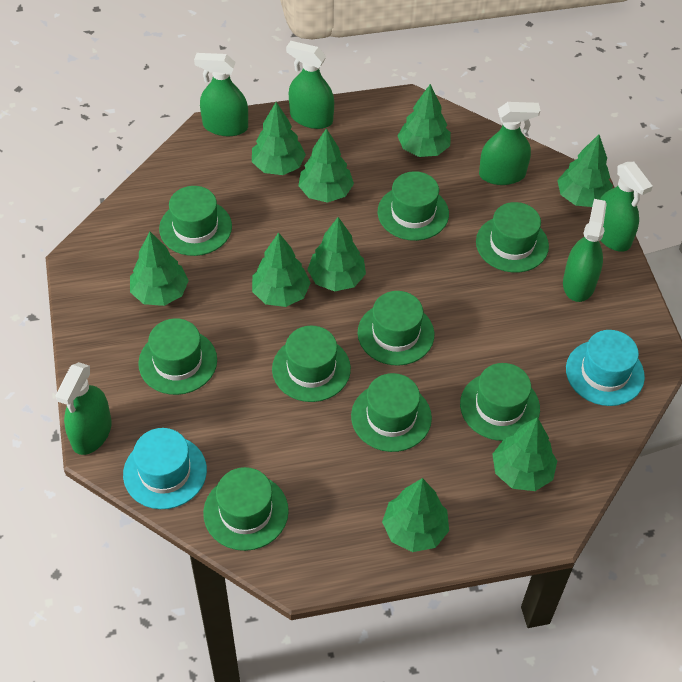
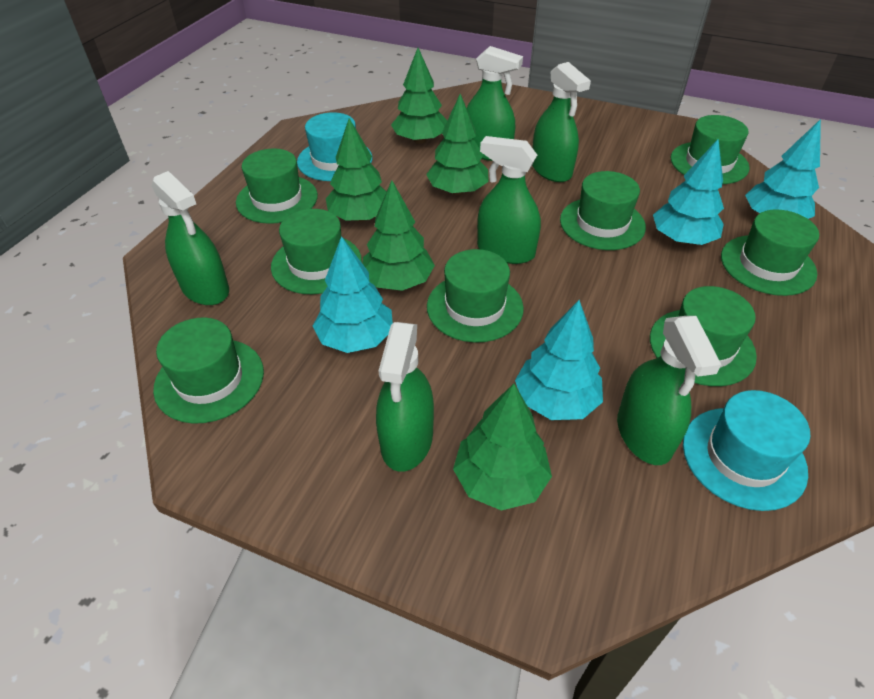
green hat: 9 -> 8
green tree: 9 -> 5
turquoise tree: 0 -> 4

